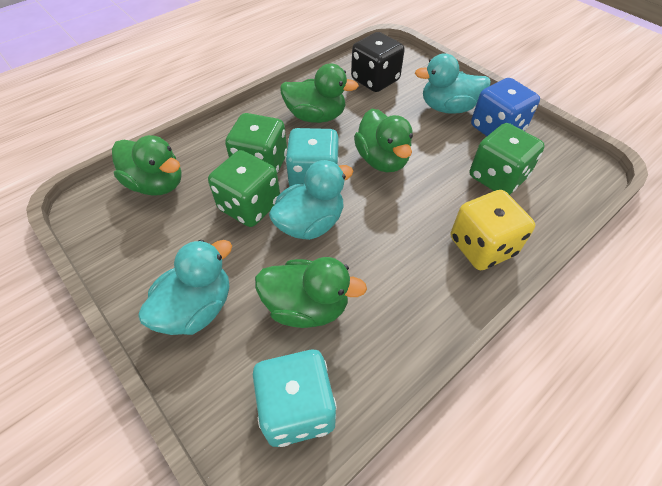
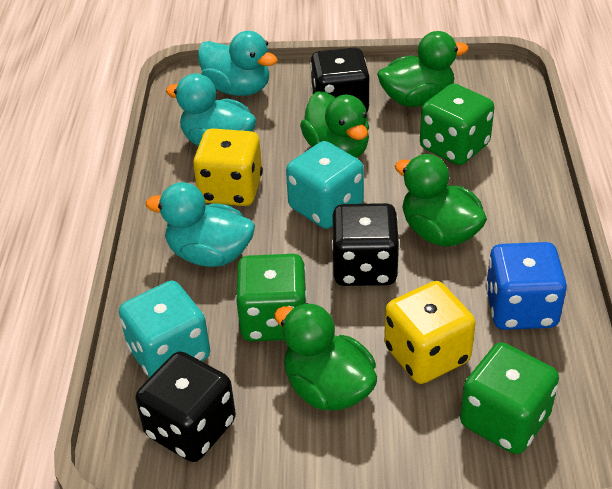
black dice: 1 -> 3
yellow dice: 1 -> 2

